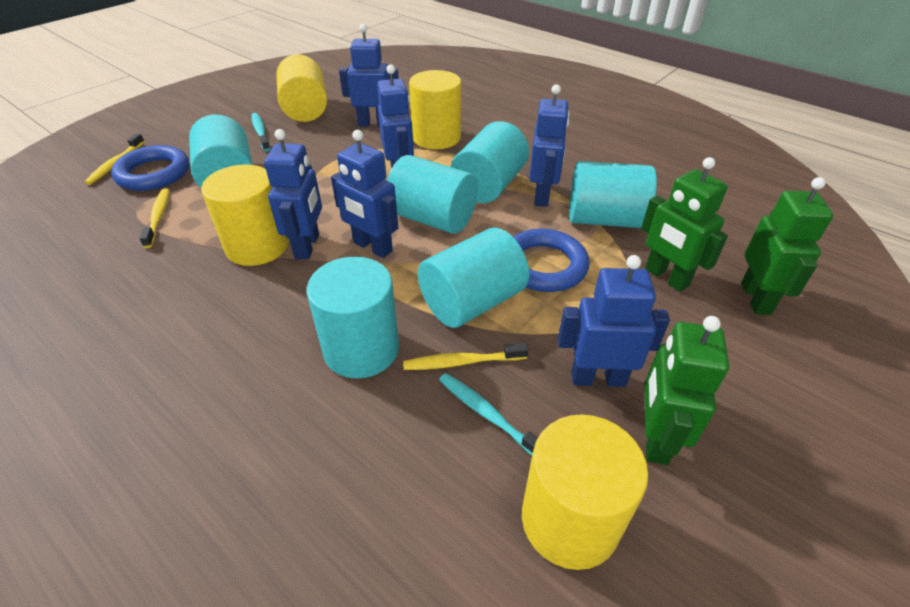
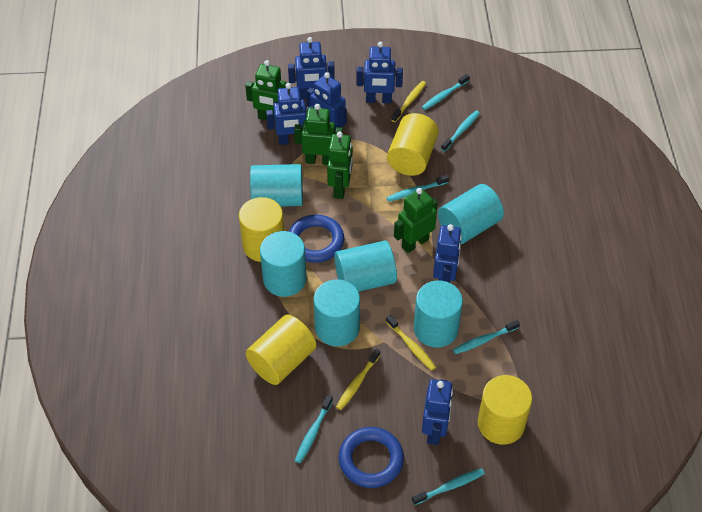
green robot: 3 -> 4
turquoise toothbrush: 2 -> 6

